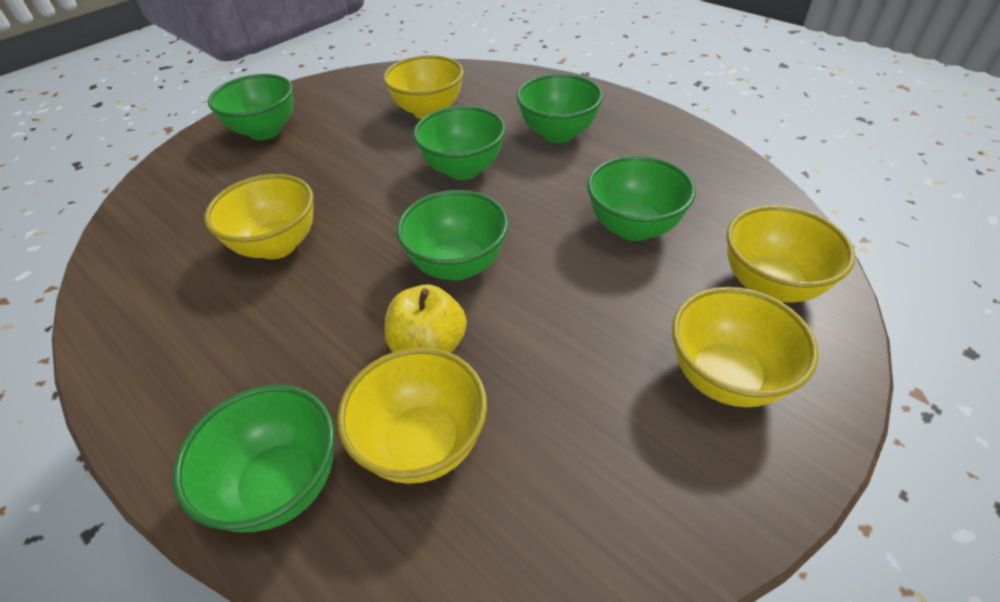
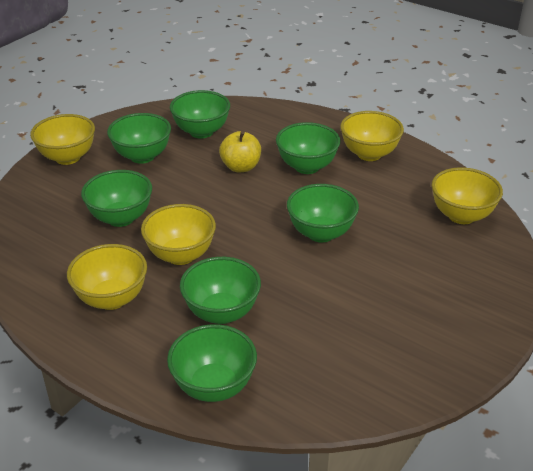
green bowl: 6 -> 7

